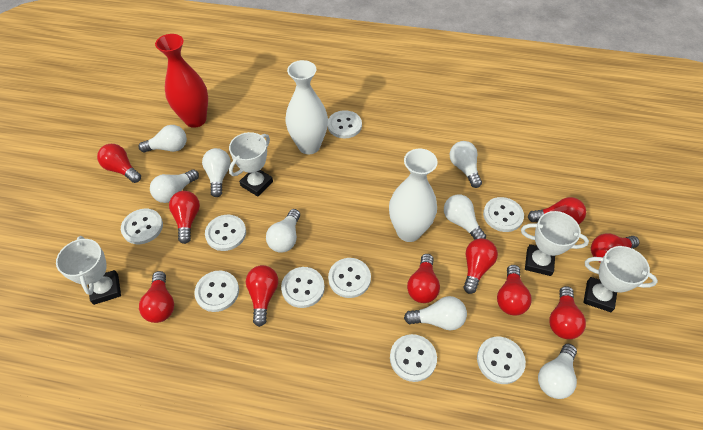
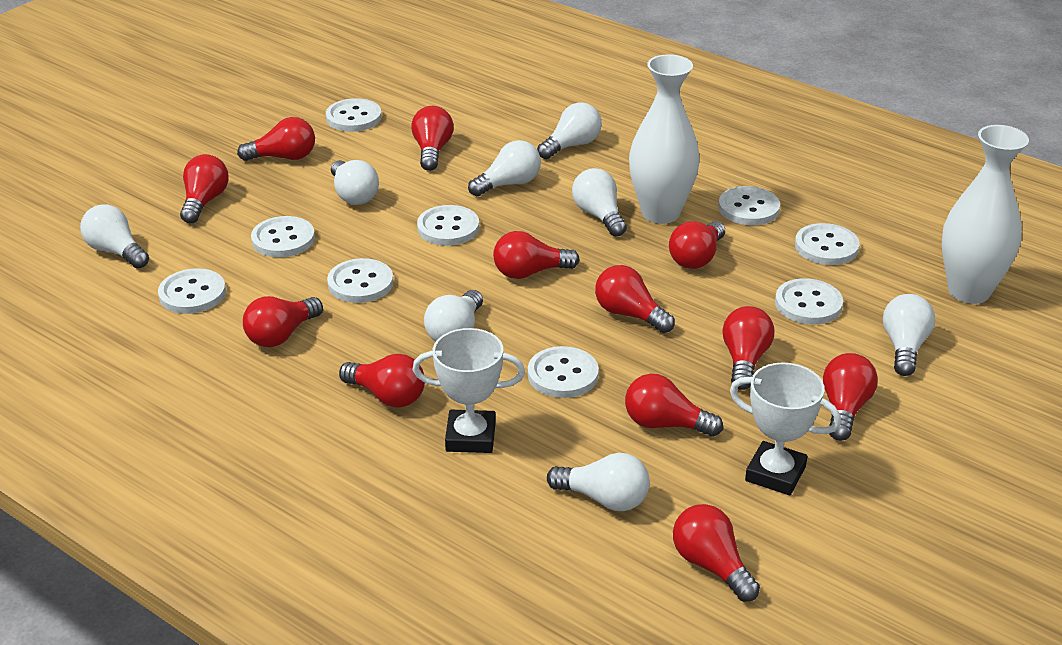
red light bulb: 10 -> 12
red vase: 1 -> 0
white trophy: 4 -> 2

